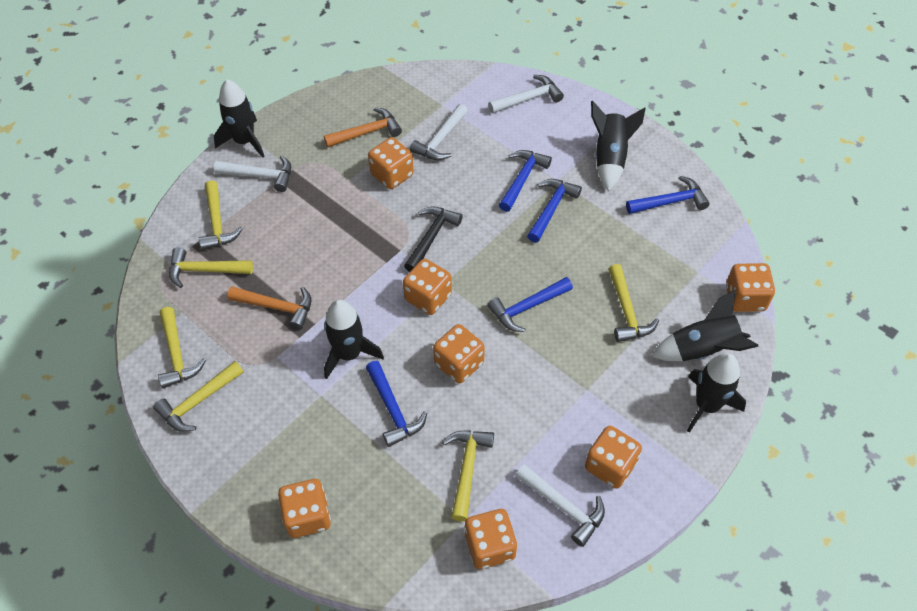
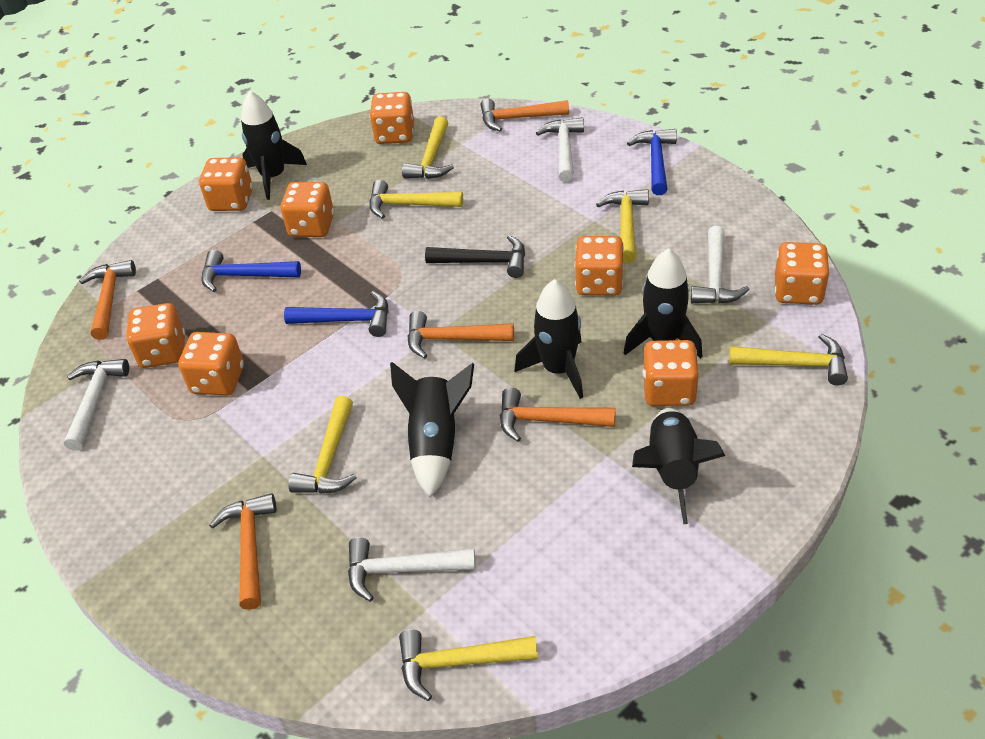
blue hammer: 5 -> 3
orange dice: 7 -> 8
orange hammer: 2 -> 5

